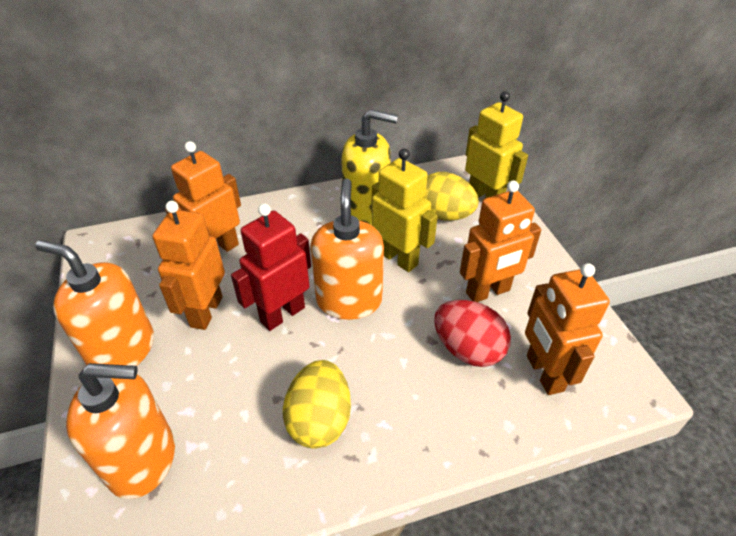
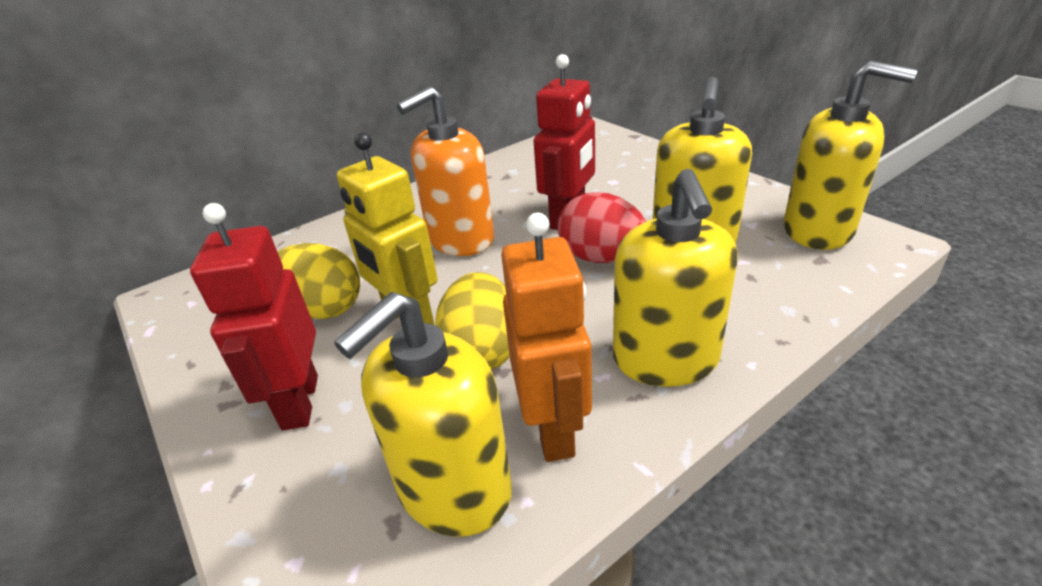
orange robot: 4 -> 1
orange soap dispenser: 3 -> 1
red robot: 1 -> 2
yellow robot: 2 -> 1
yellow soap dispenser: 1 -> 4

